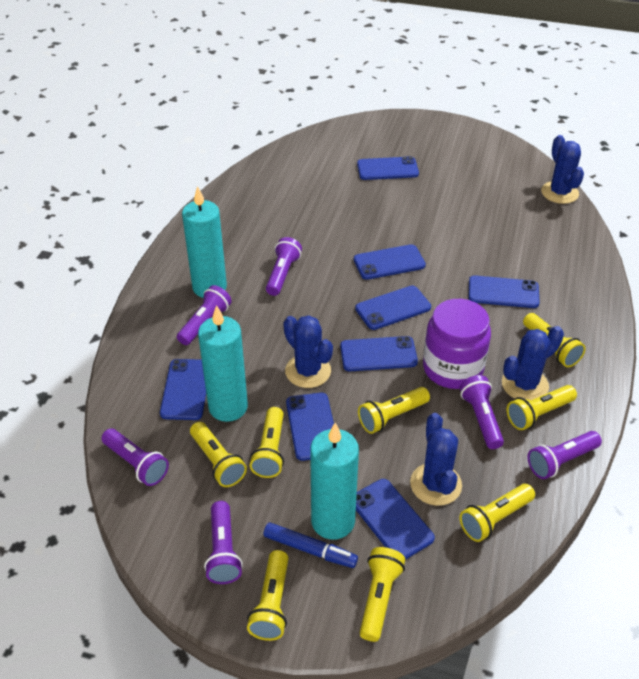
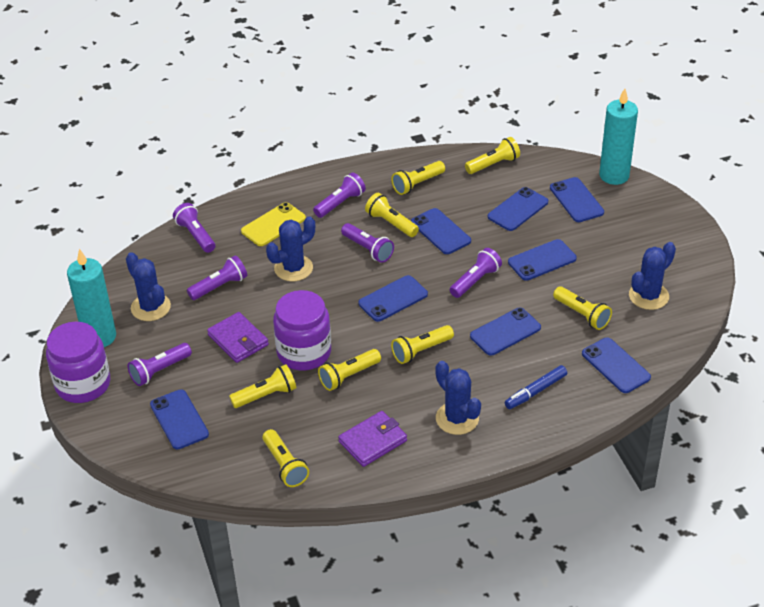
purple jar: 1 -> 2
purple wallet: 0 -> 2
turquoise candle: 3 -> 2
yellow phone: 0 -> 1

